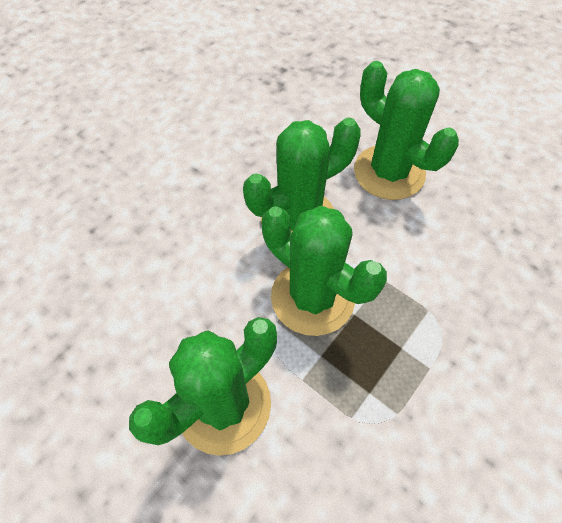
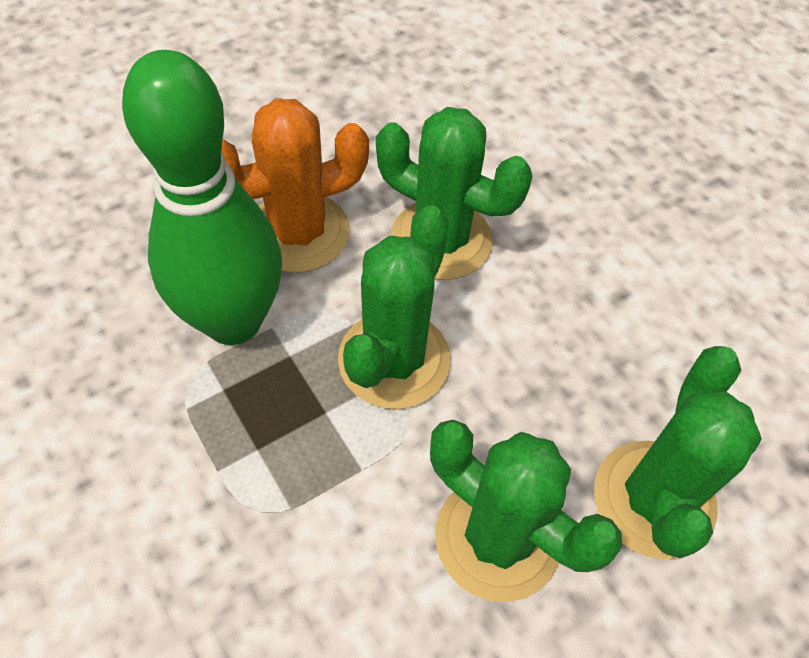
green bowling pin: 0 -> 1
orange cactus: 0 -> 1

